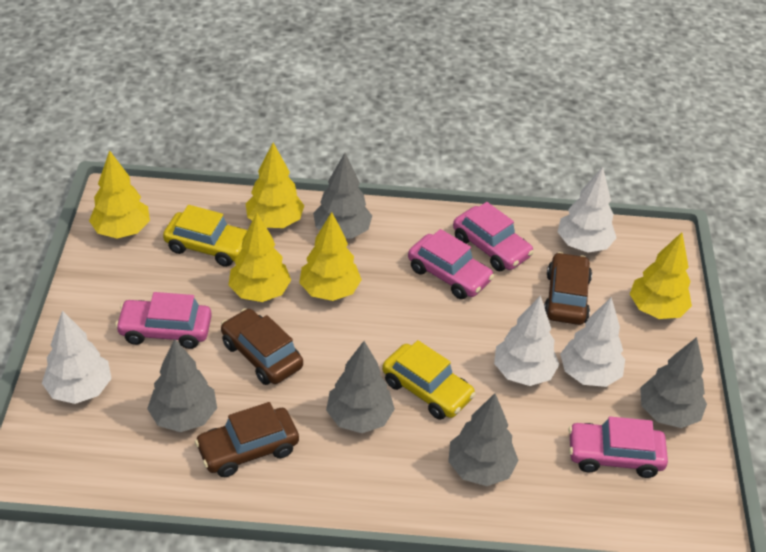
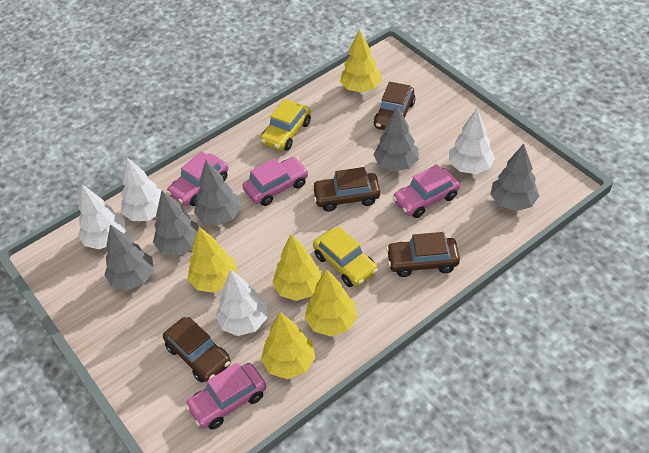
brown car: 3 -> 4

